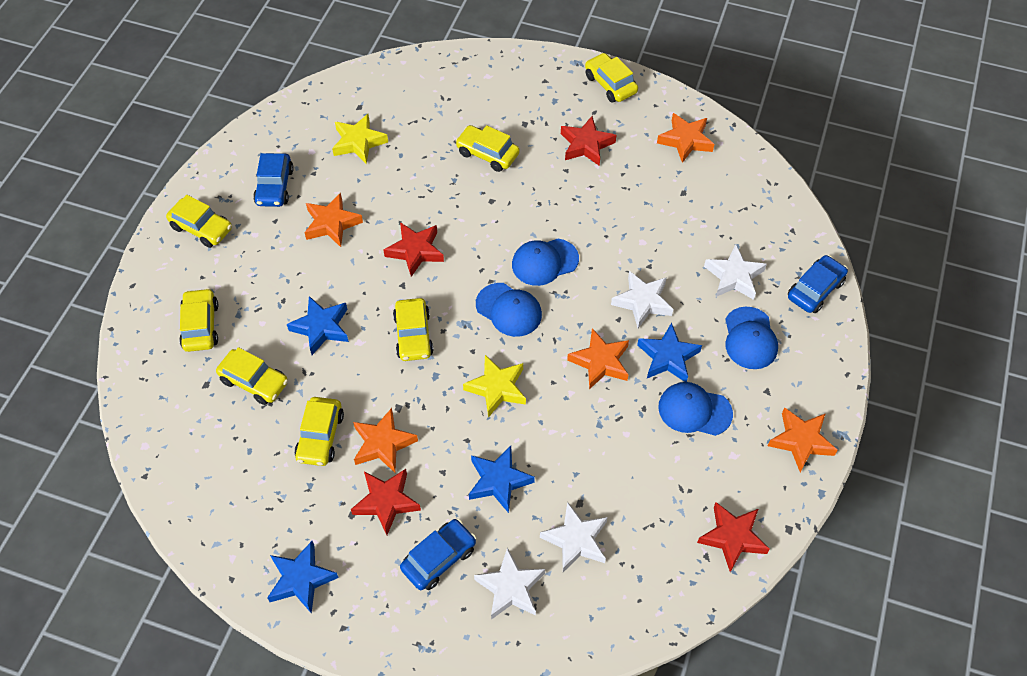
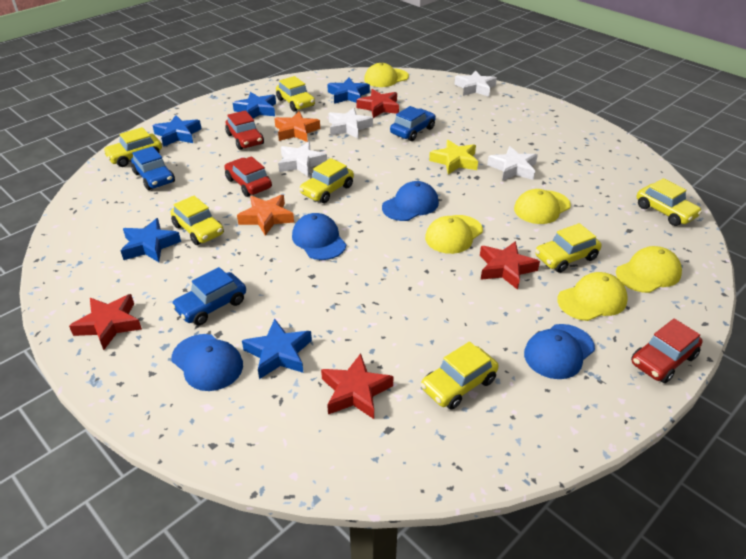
blue star: 4 -> 5
orange star: 5 -> 2
red car: 0 -> 3
yellow cap: 0 -> 5
yellow star: 2 -> 1

